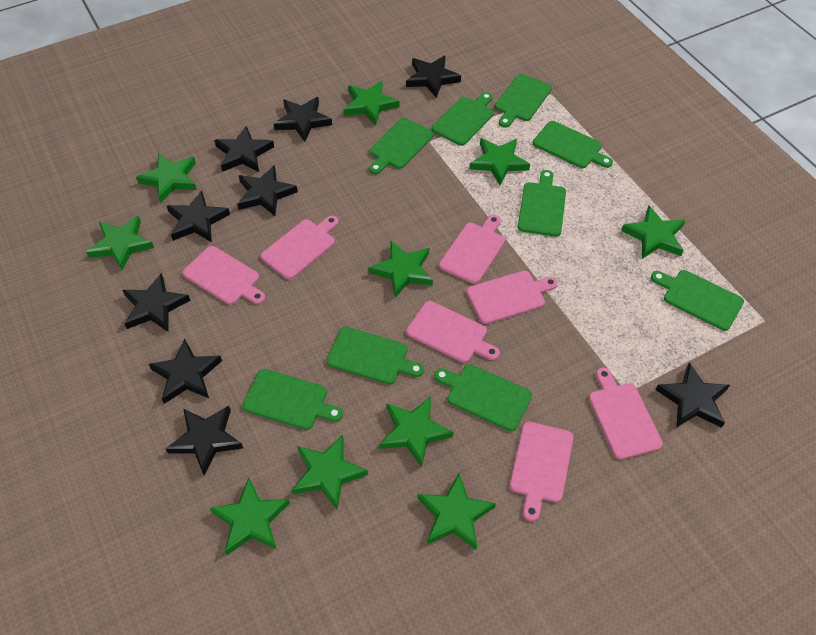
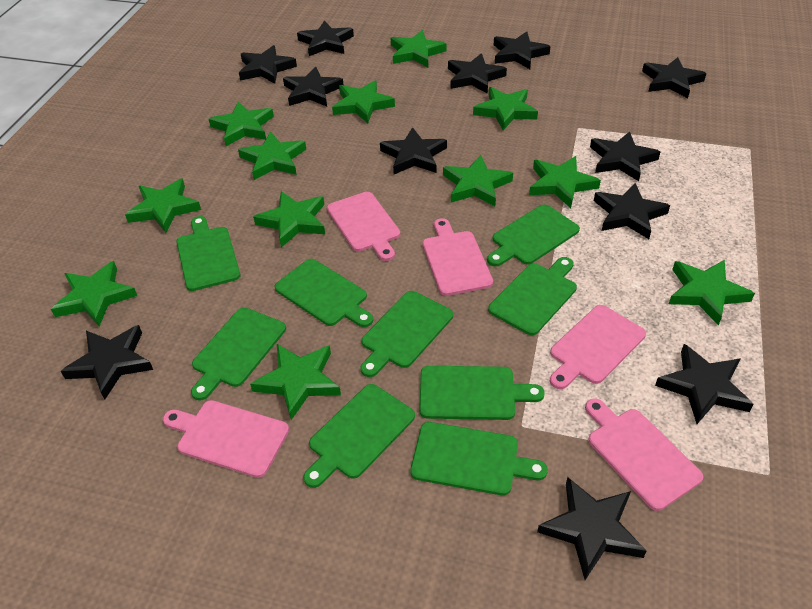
black star: 9 -> 12
green star: 10 -> 12
pink cutting board: 7 -> 5

